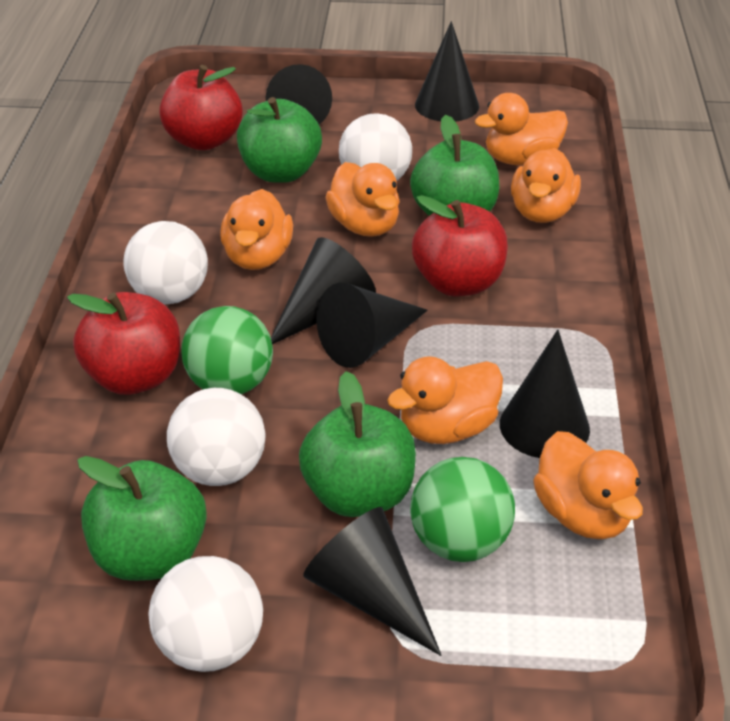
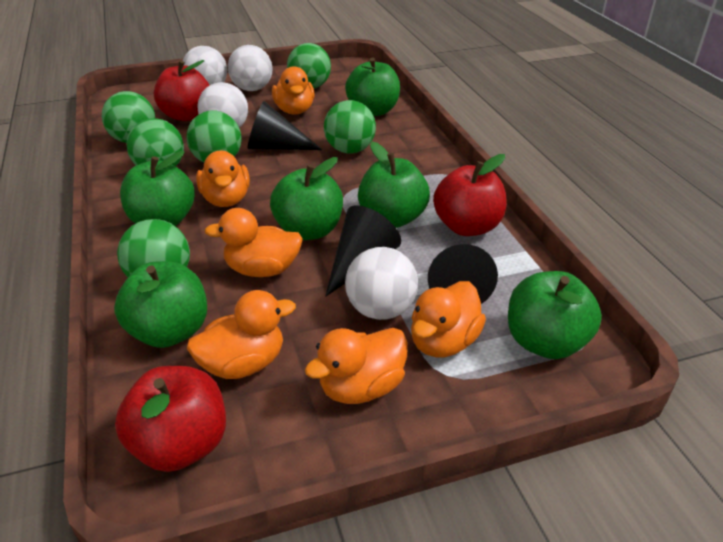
black cone: 6 -> 3
green apple: 4 -> 6
green ball: 2 -> 6

